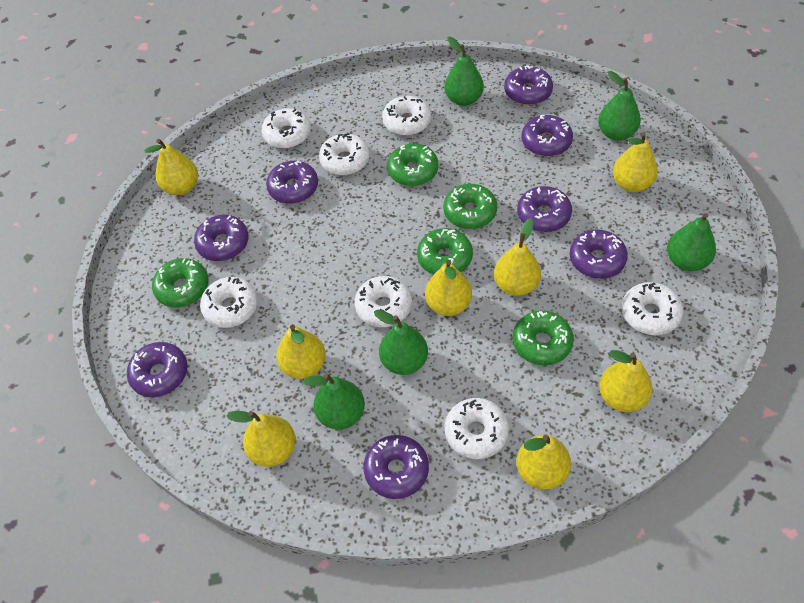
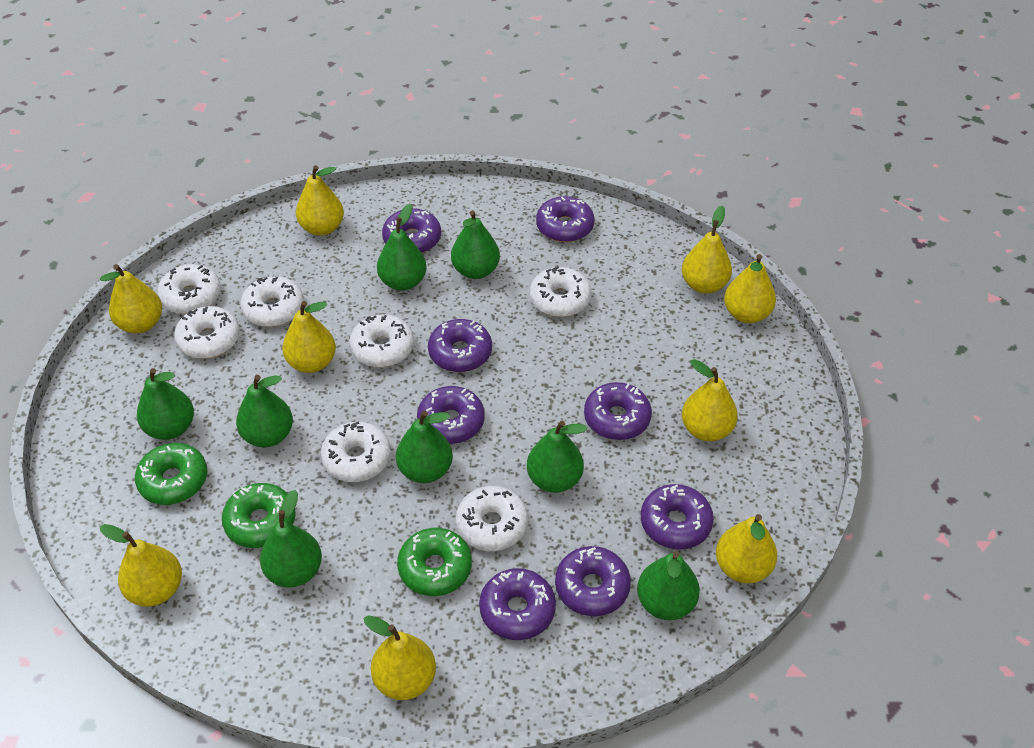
green donut: 5 -> 3
green pear: 5 -> 8
yellow pear: 8 -> 9

